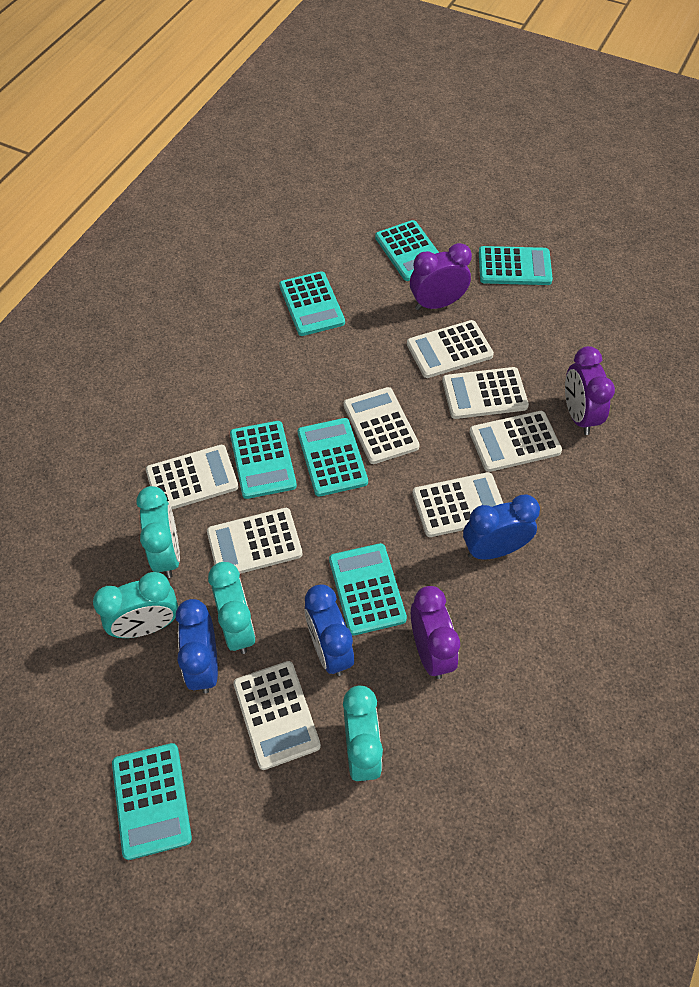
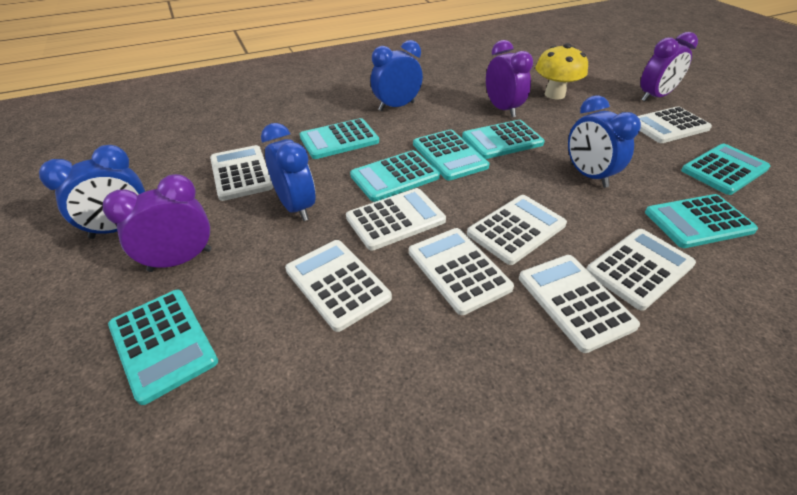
blue clock: 3 -> 4
turquoise clock: 4 -> 0
yellow mushroom: 0 -> 1

